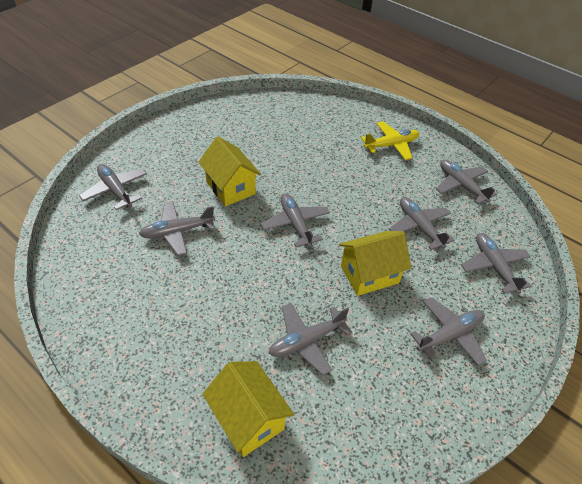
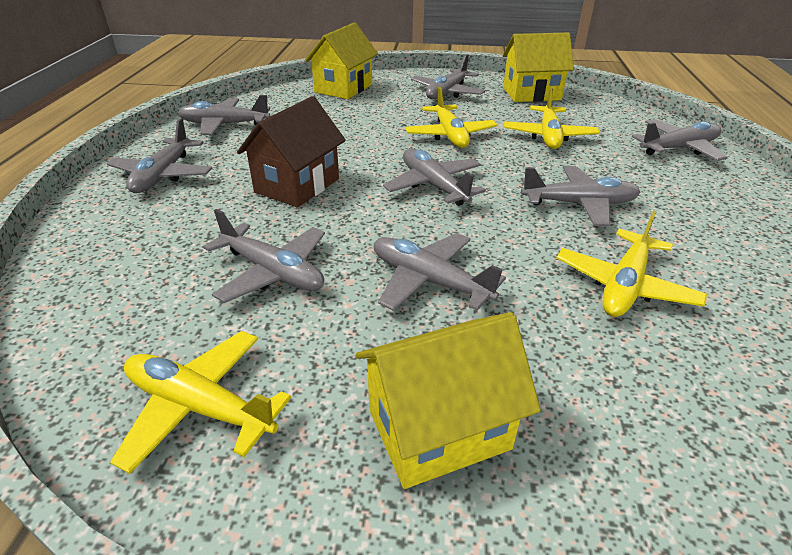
brown house: 0 -> 1
yellow plane: 1 -> 4

